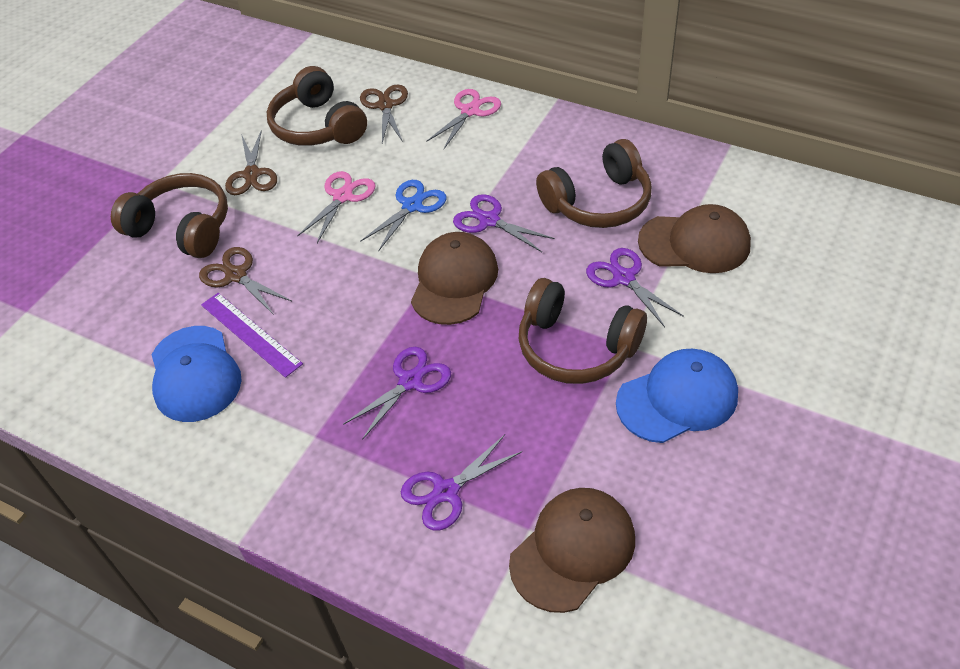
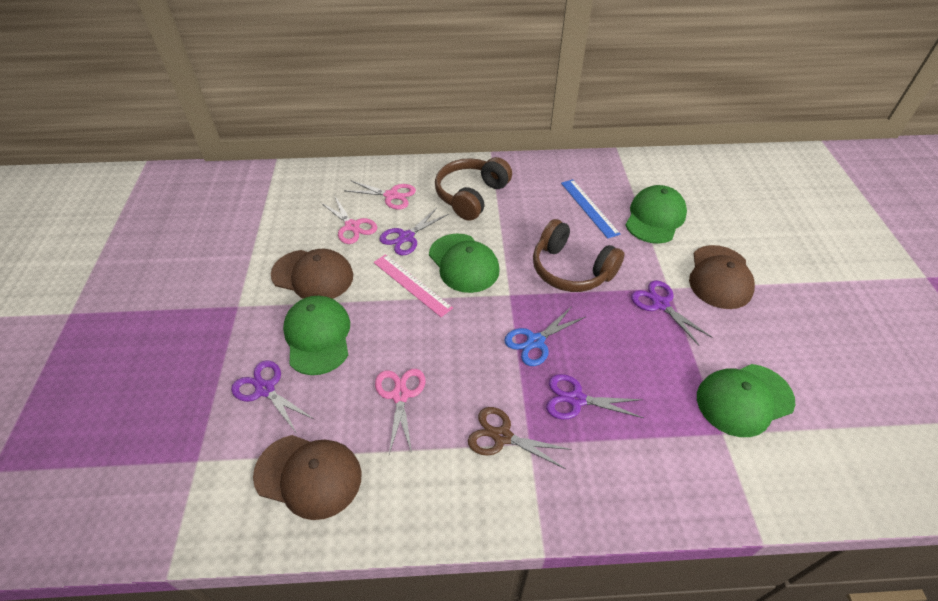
blue cap: 2 -> 0
blue ruler: 0 -> 1
brown headphones: 4 -> 2
brown scissors: 3 -> 1
green cap: 0 -> 4
pink ruler: 0 -> 1
pink scissors: 2 -> 3
purple ruler: 1 -> 0

